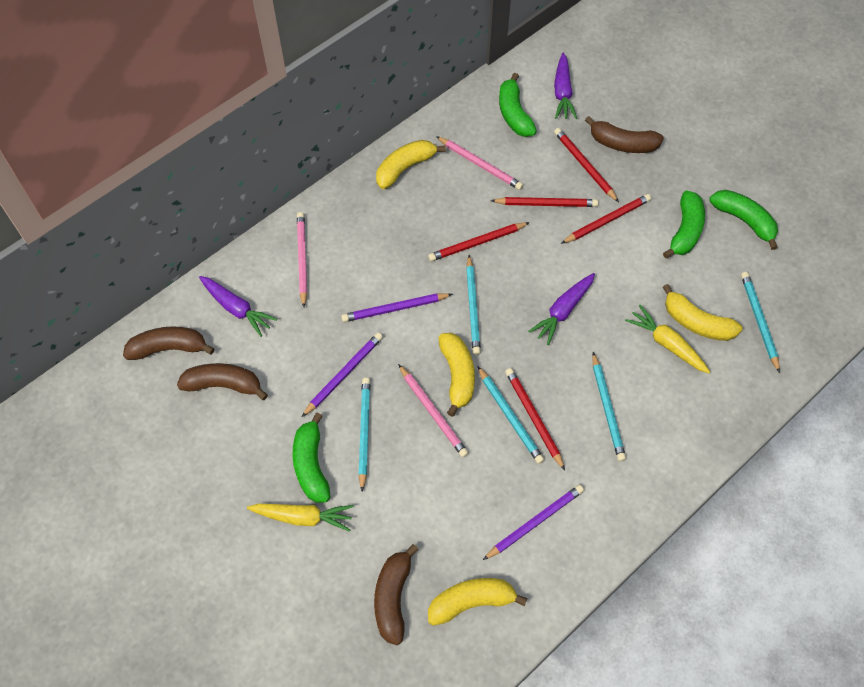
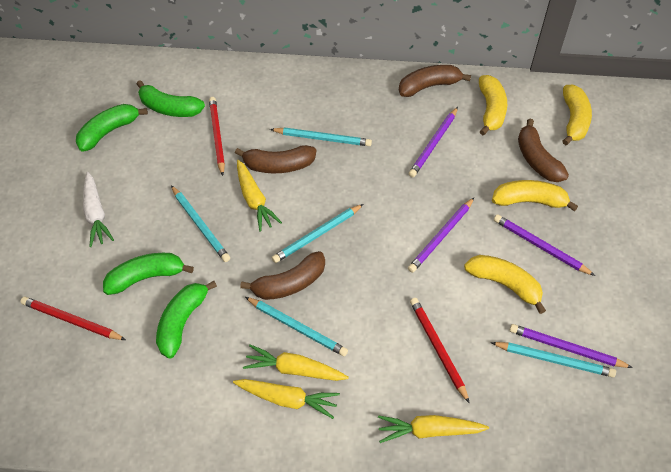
pink pencil: 3 -> 0
purple carrot: 3 -> 0
purple pencil: 3 -> 4
red pencil: 5 -> 3
white carrot: 0 -> 1
yellow carrot: 2 -> 4

